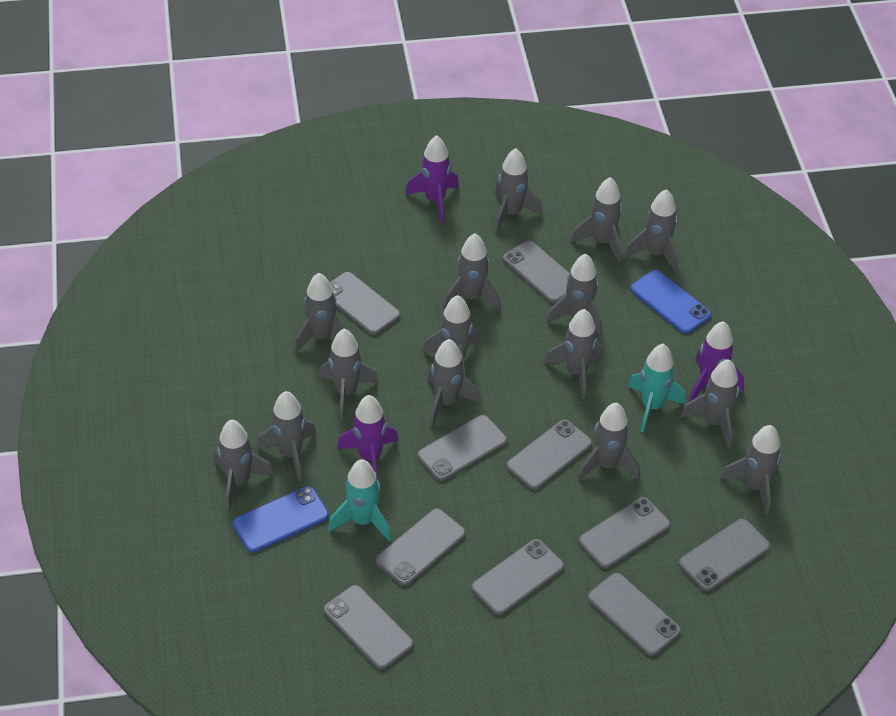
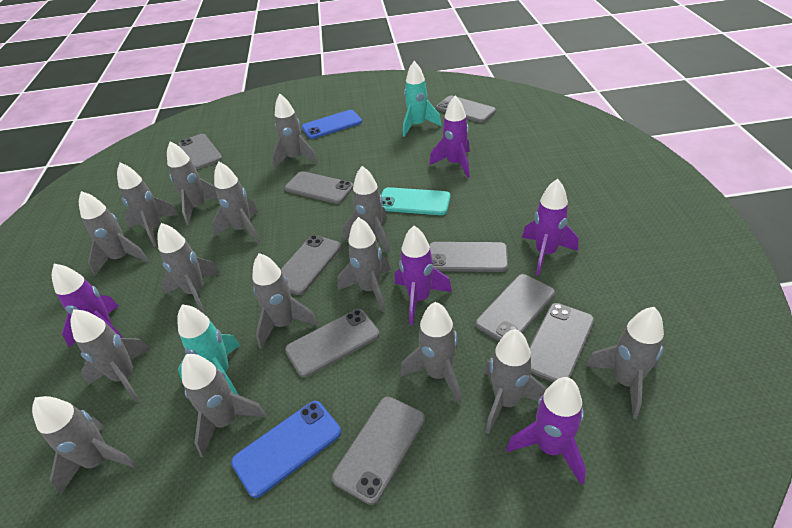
grey phone: 10 -> 9
purple rocket: 3 -> 5
turquoise phone: 0 -> 1

